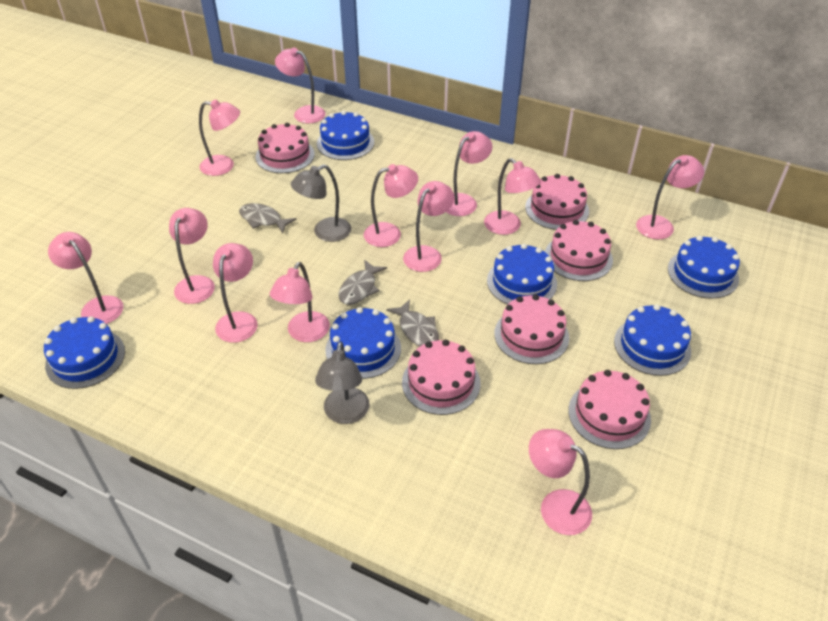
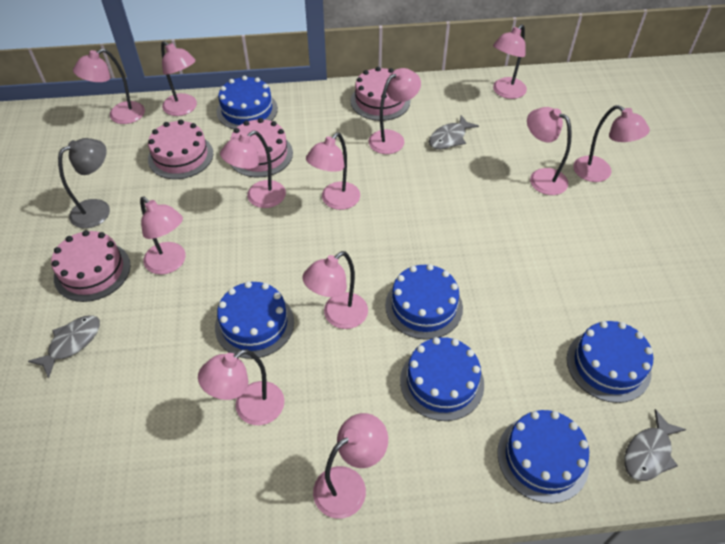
grey lamp: 2 -> 1
pink cake: 6 -> 4

